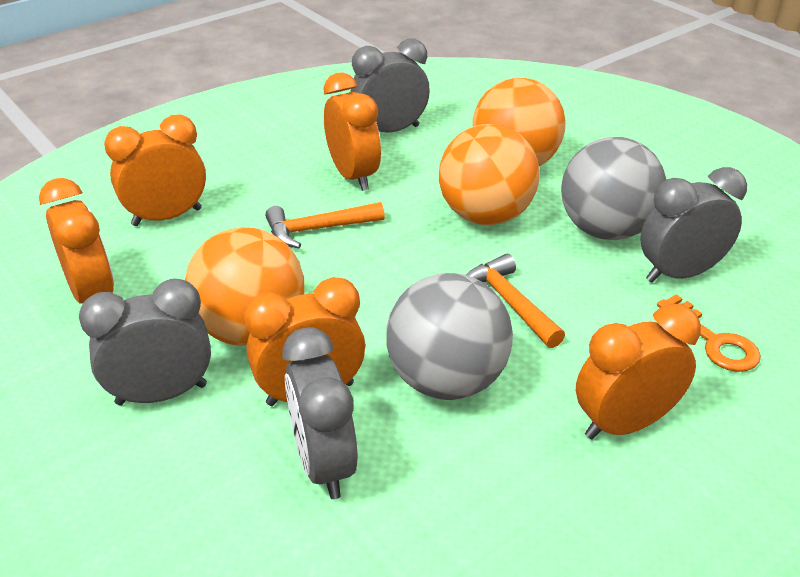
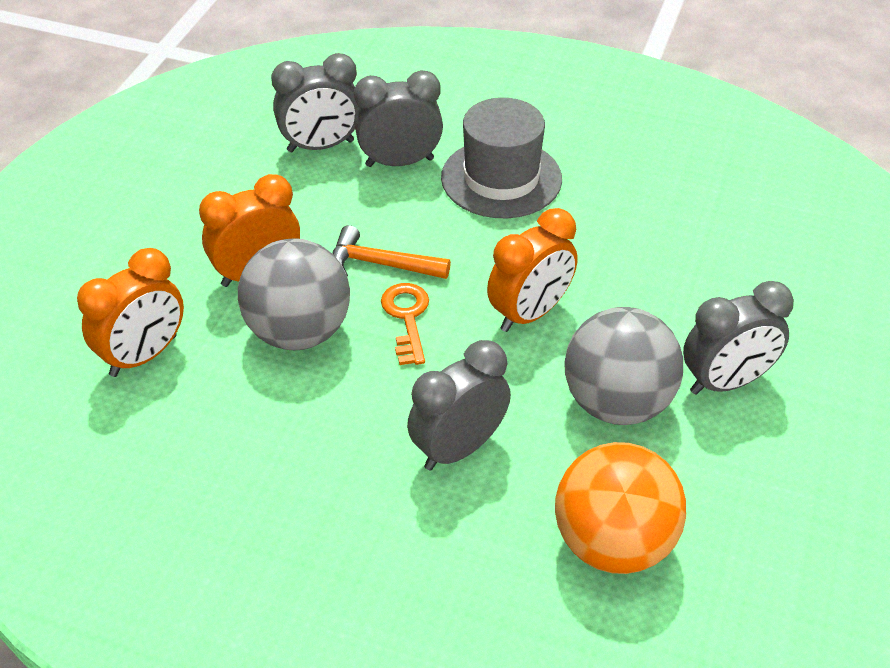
grey hat: 0 -> 1
orange ball: 3 -> 1
orange clock: 5 -> 3
orange hammer: 2 -> 1

